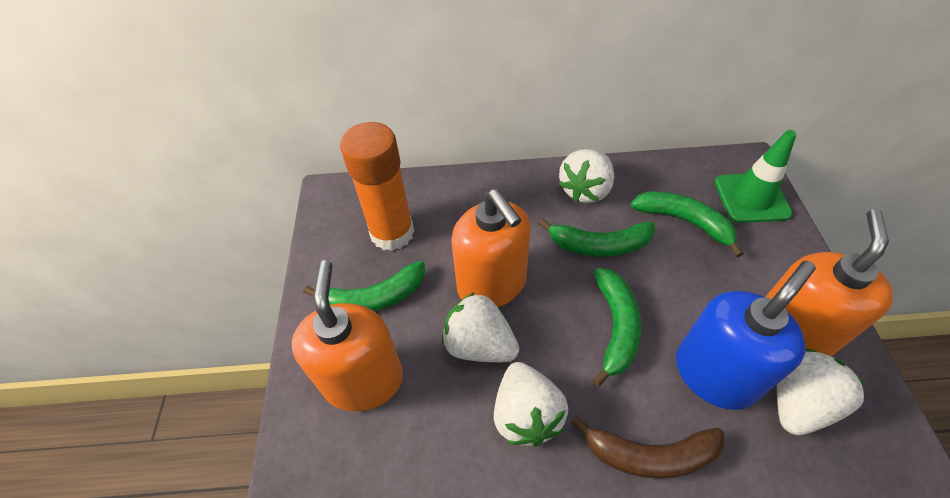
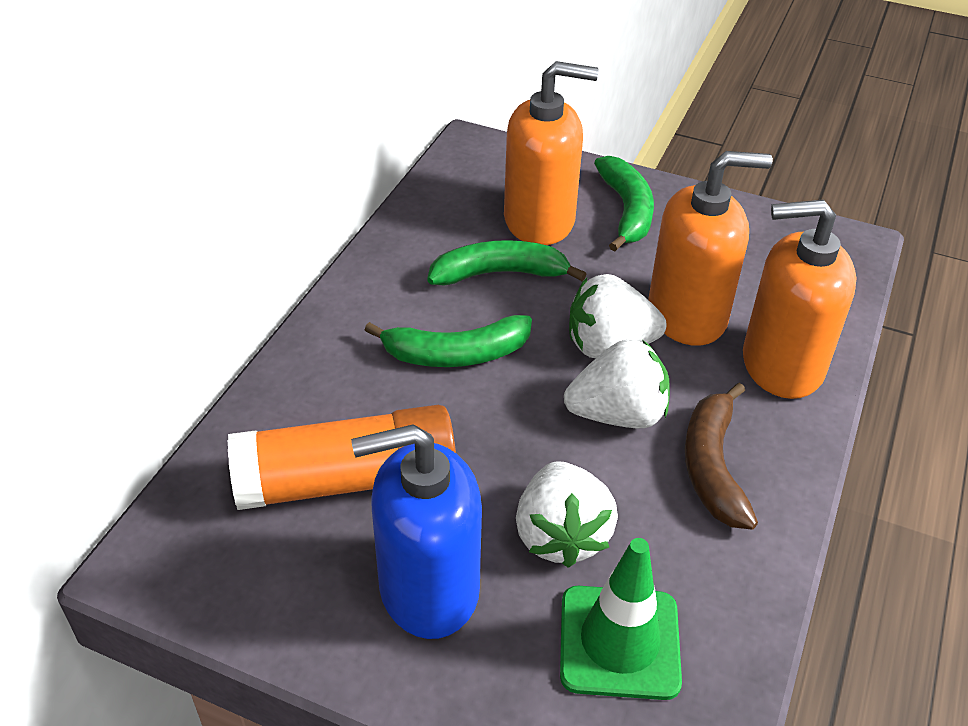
green banana: 4 -> 3
white strawberry: 4 -> 3

